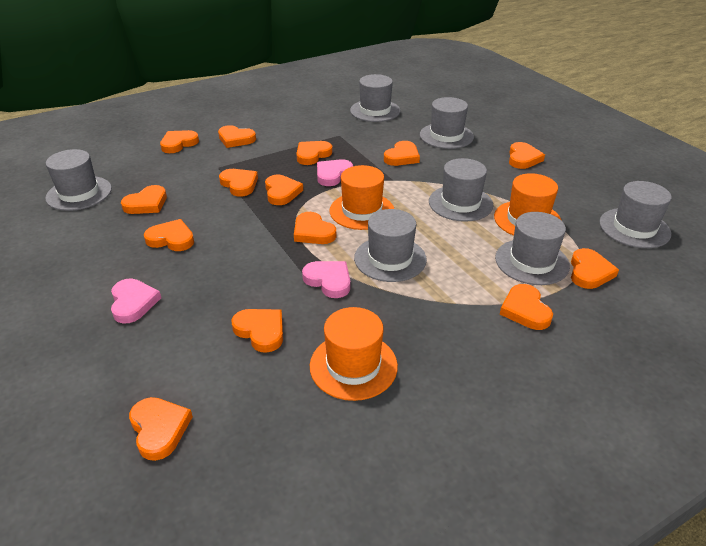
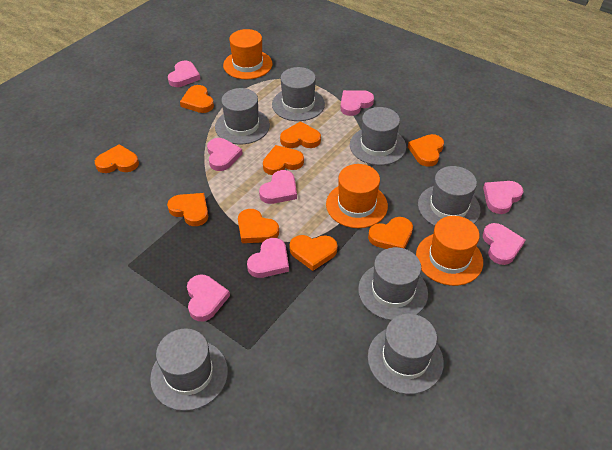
orange heart: 14 -> 9
pink heart: 3 -> 8

